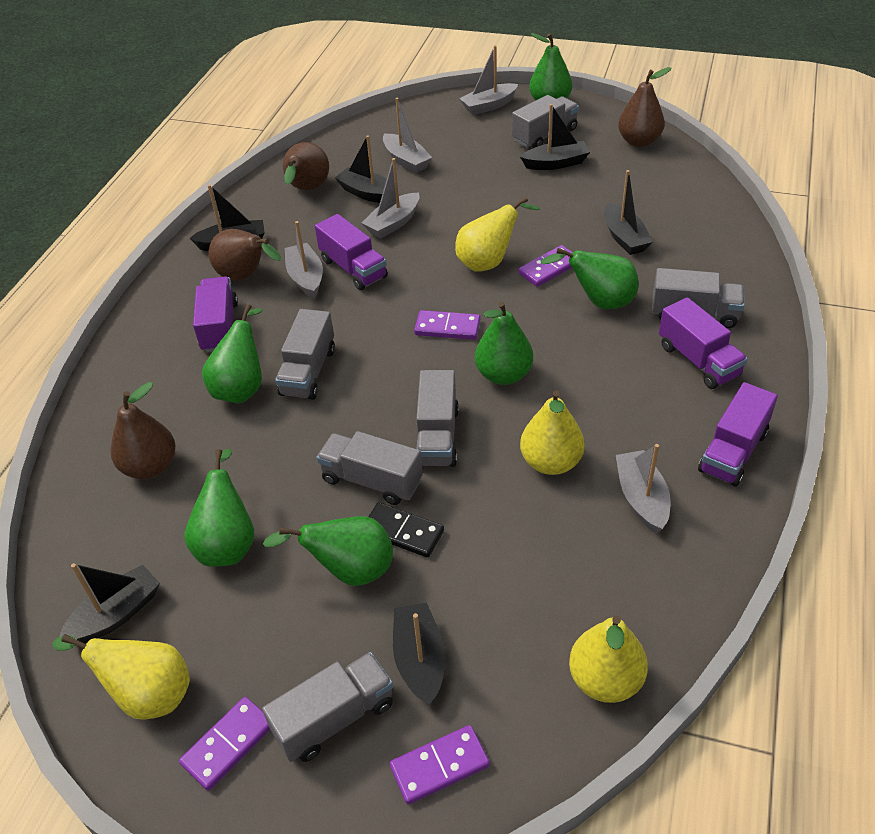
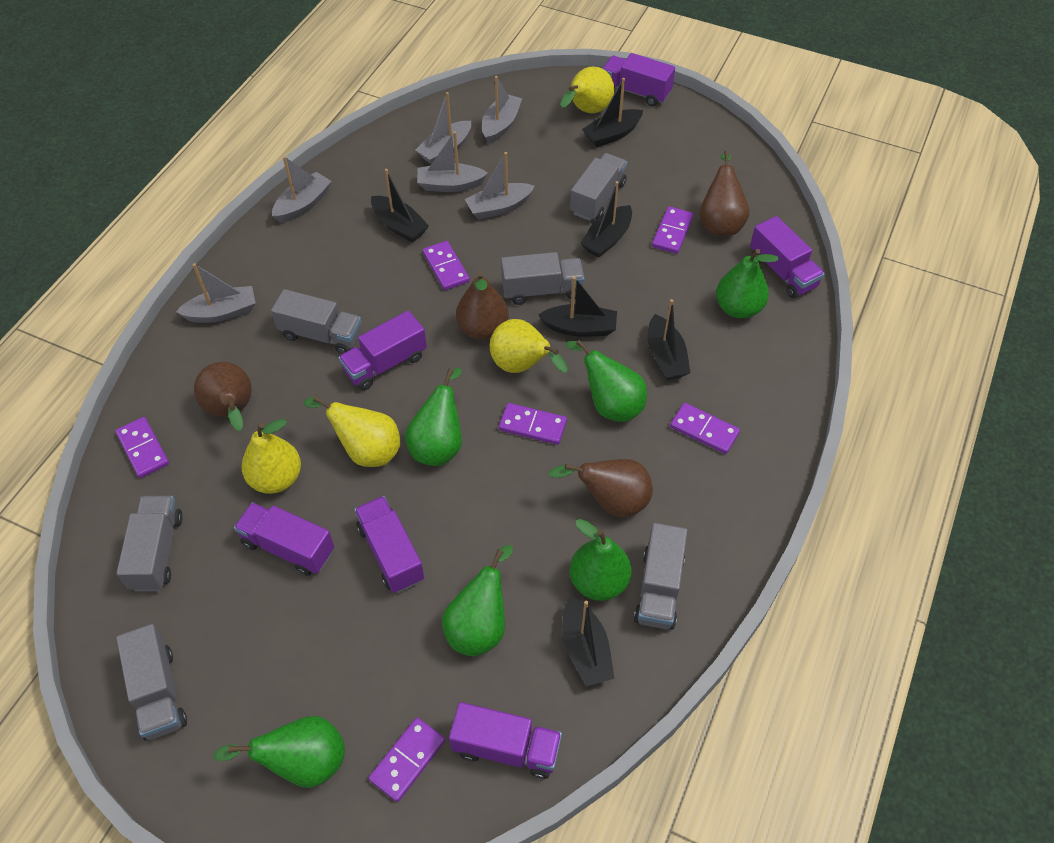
black domino: 1 -> 0
grey boat: 5 -> 6
purple domino: 4 -> 6
purple truck: 4 -> 6

